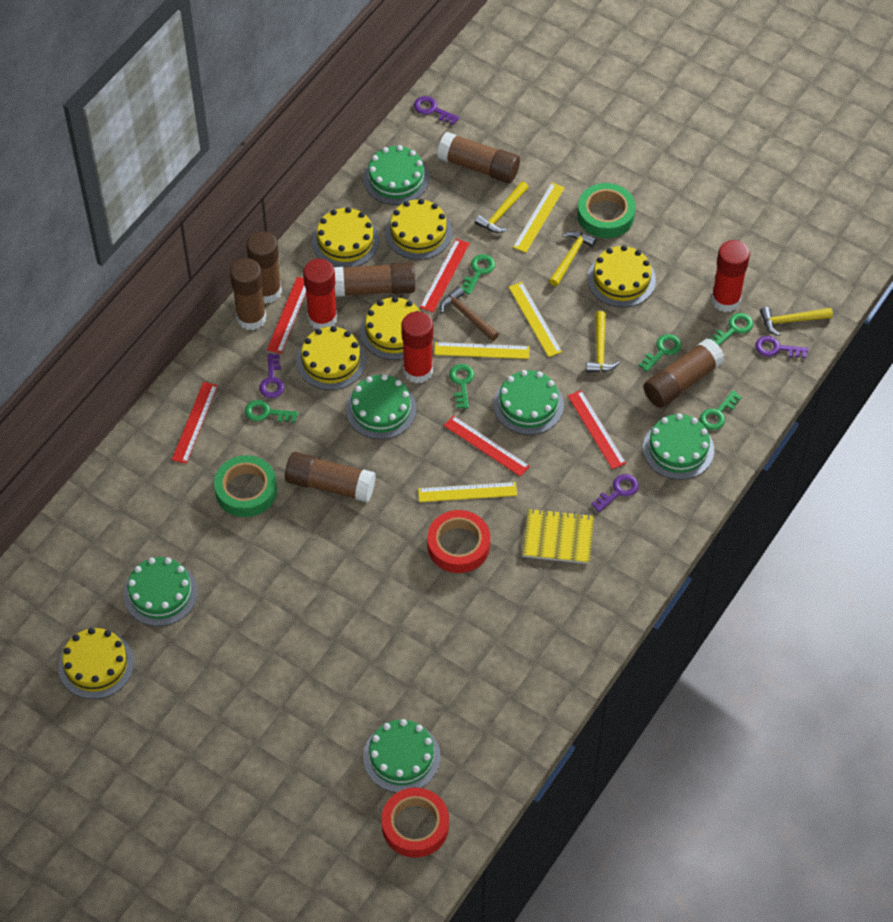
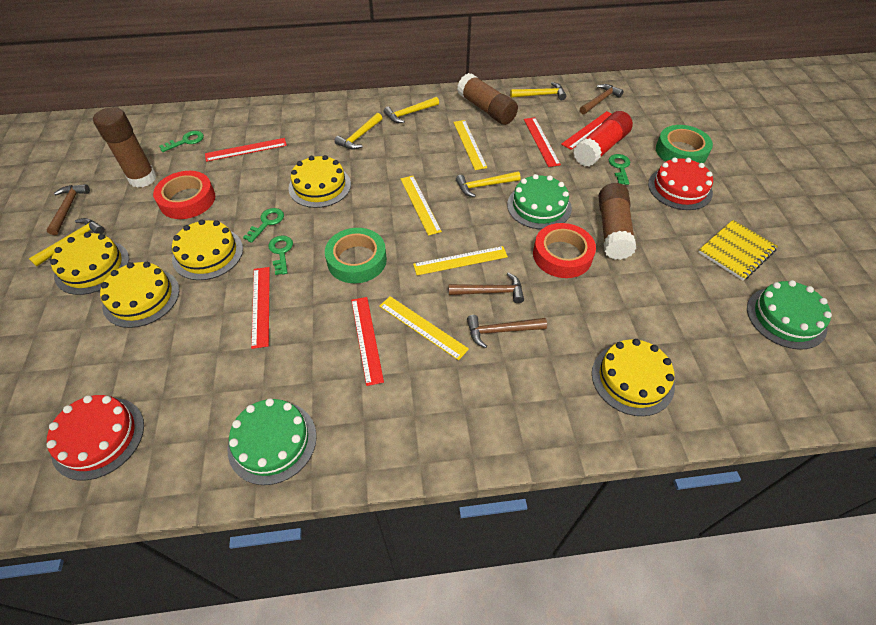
brown glue stick: 6 -> 3
brown hammer: 1 -> 4
green cake: 6 -> 3
green key: 6 -> 4
purple key: 4 -> 0
red cake: 0 -> 2
red glue stick: 3 -> 1
yellow cake: 6 -> 5
yellow hammer: 4 -> 5

